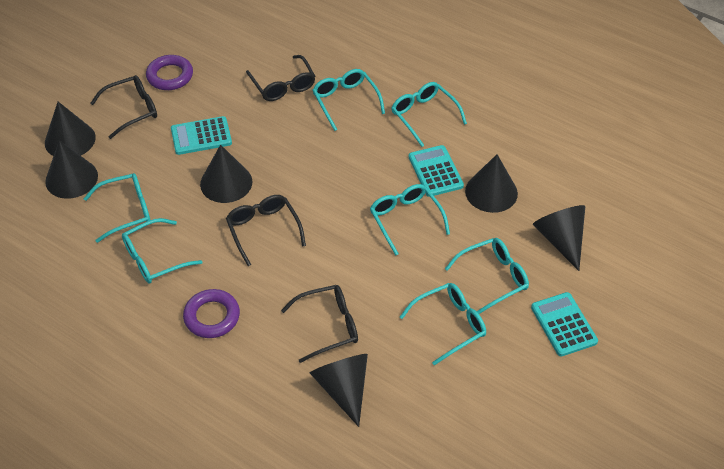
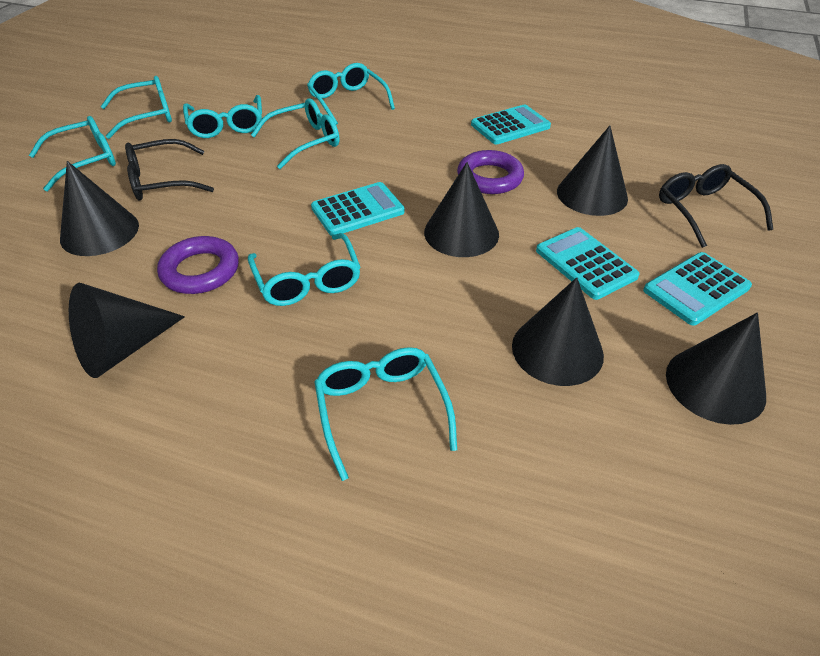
black glasses: 4 -> 2
turquoise calculator: 3 -> 4

